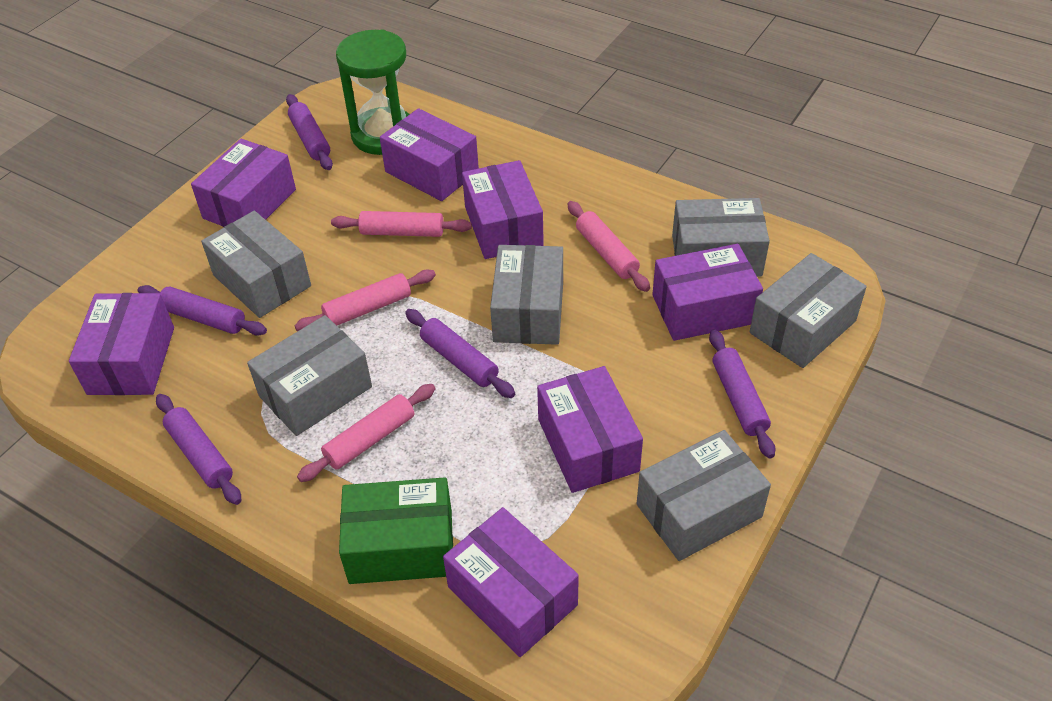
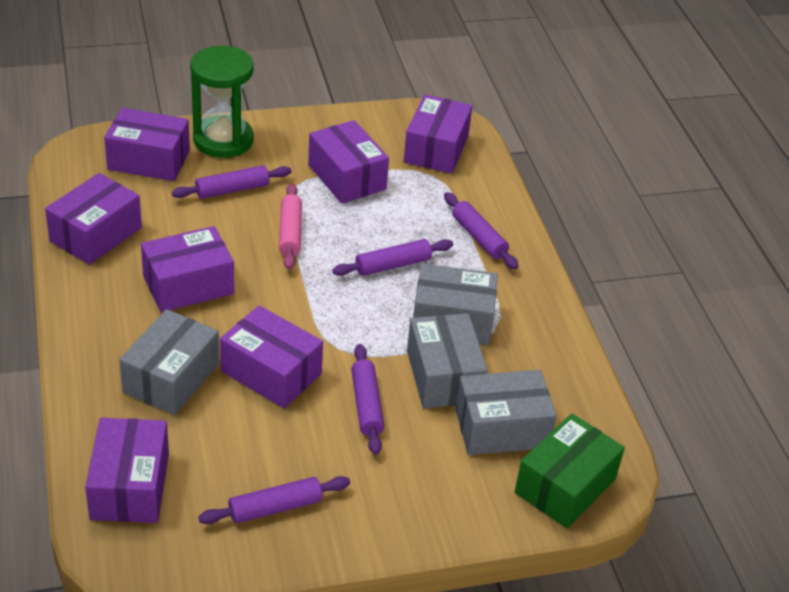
grey box: 6 -> 4
pink rolling pin: 4 -> 1

